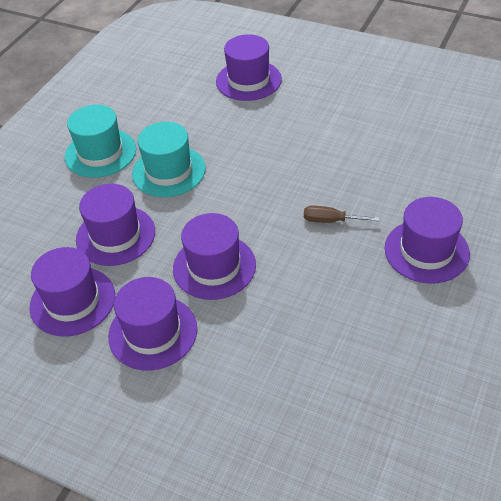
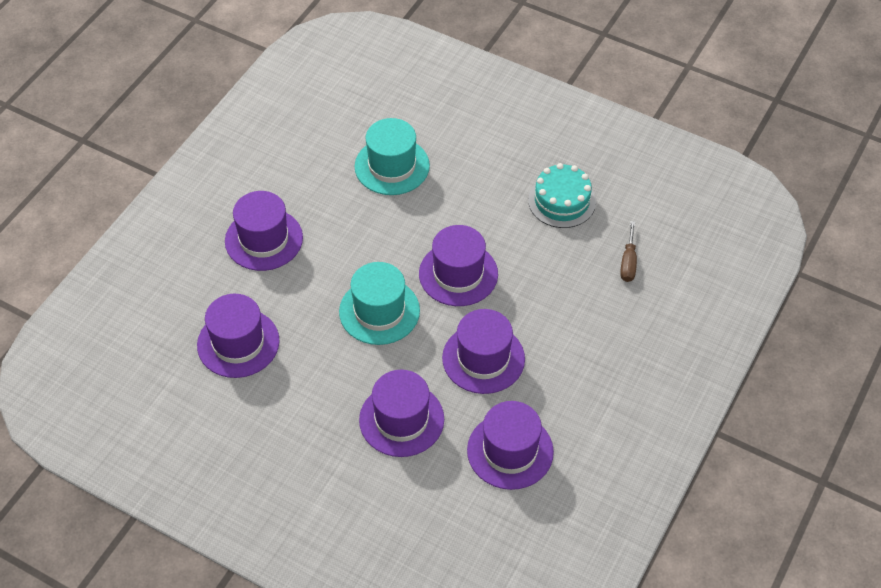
turquoise cake: 0 -> 1

